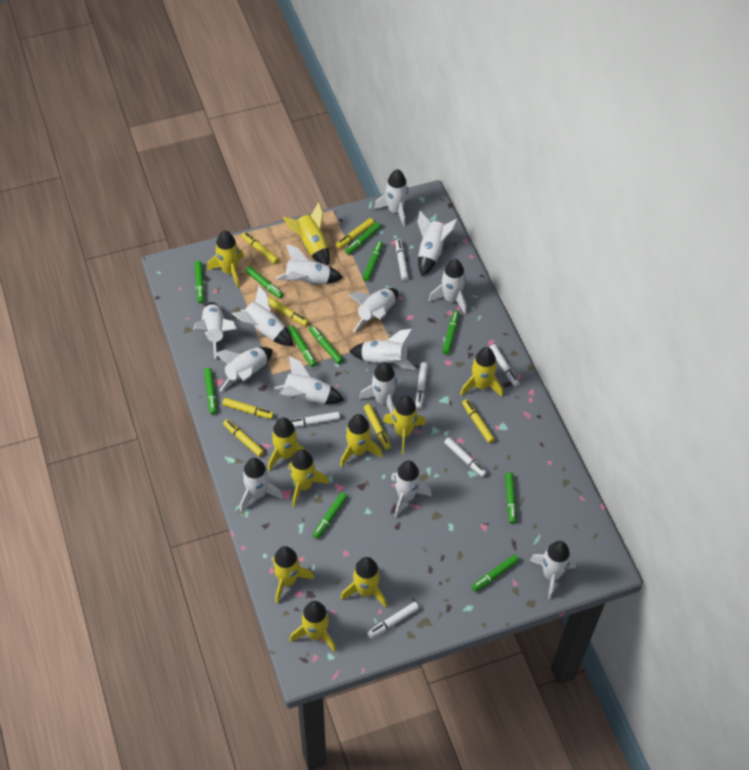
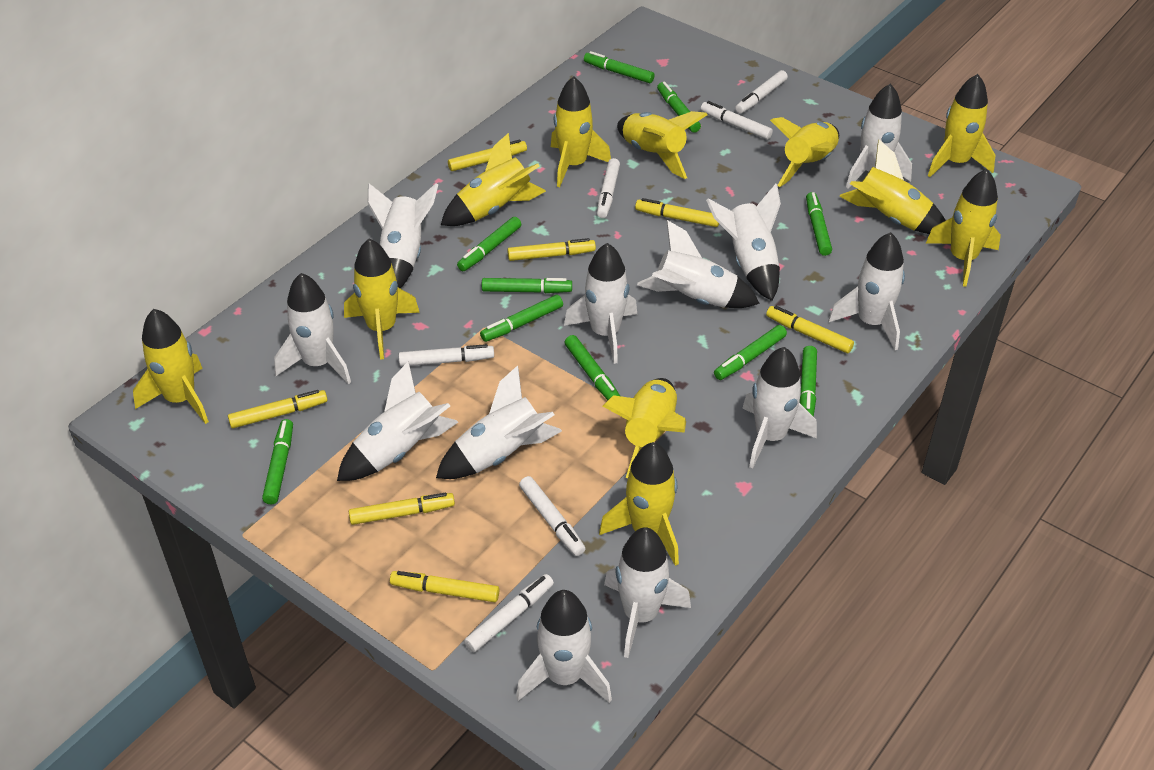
green marker: 11 -> 10
white rocket: 14 -> 12
yellow rocket: 10 -> 11

